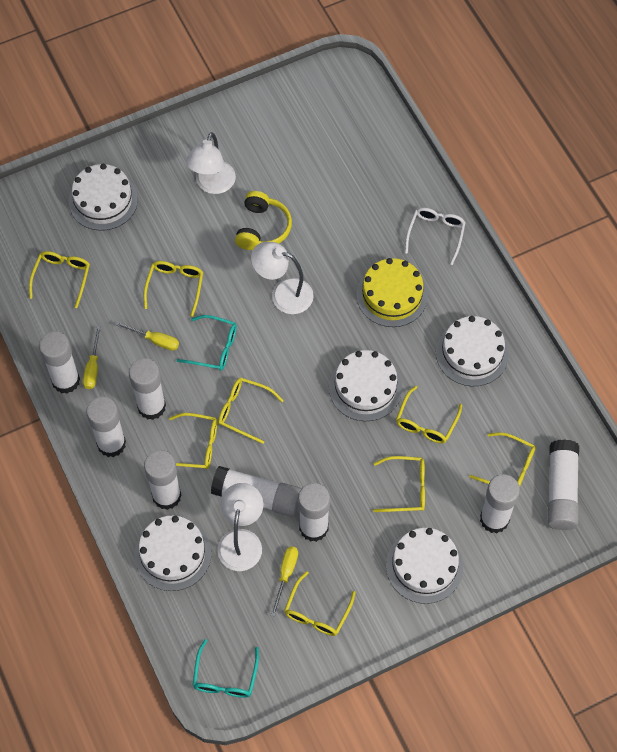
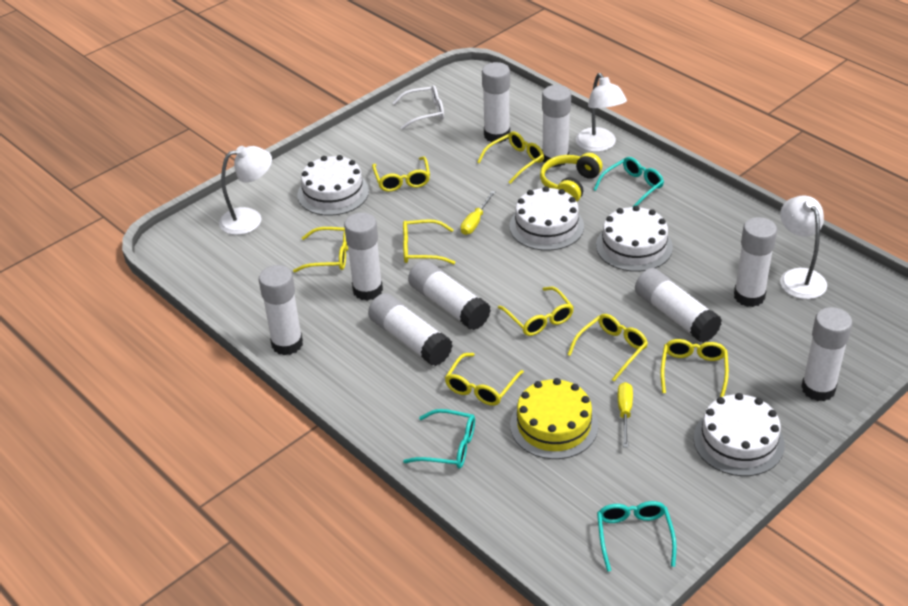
turquoise glasses: 2 -> 3
white cake: 5 -> 4
white glue stick: 8 -> 9
yellow screwdriver: 3 -> 2

